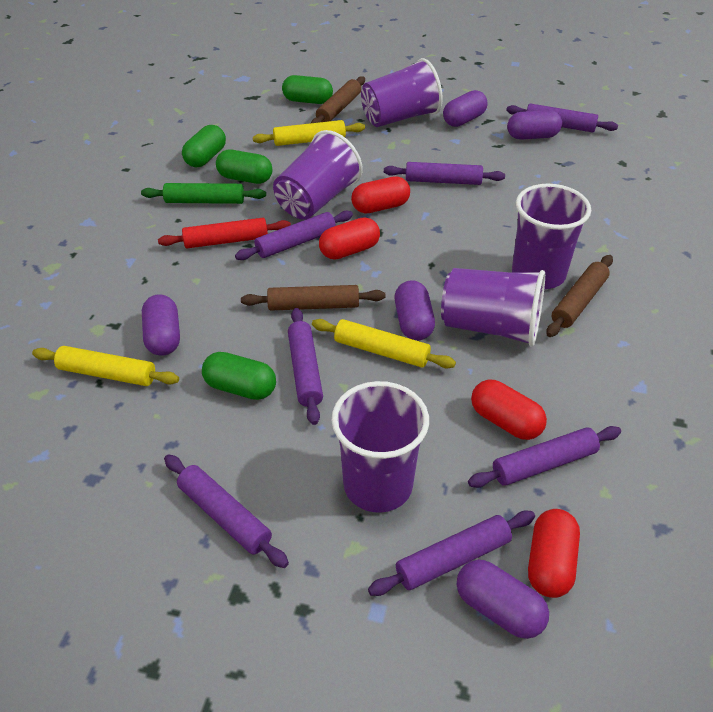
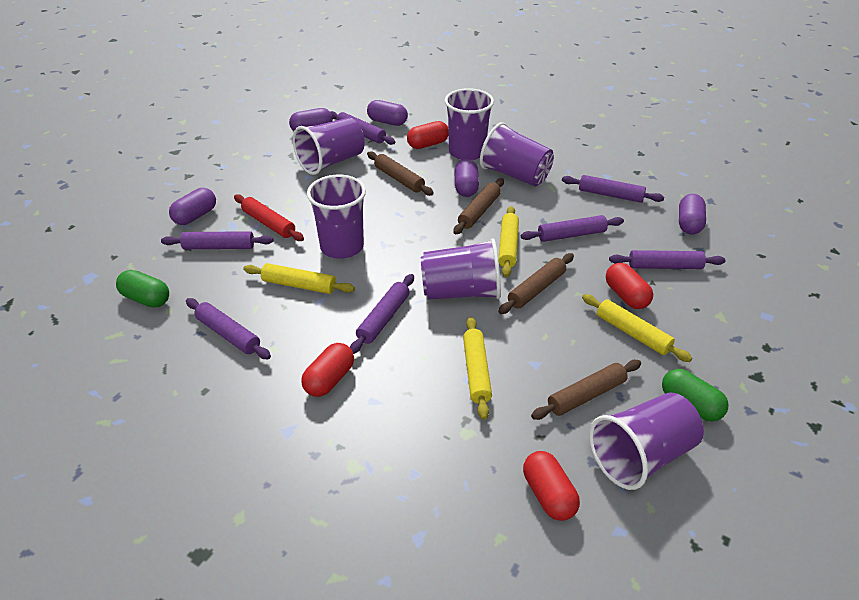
brown rolling pin: 3 -> 4
green capsule: 4 -> 2
green rolling pin: 1 -> 0
purple cup: 5 -> 6
yellow rolling pin: 3 -> 4

